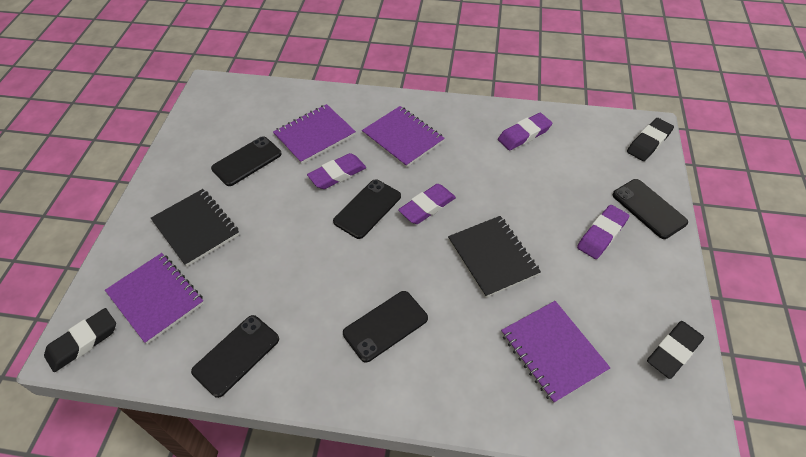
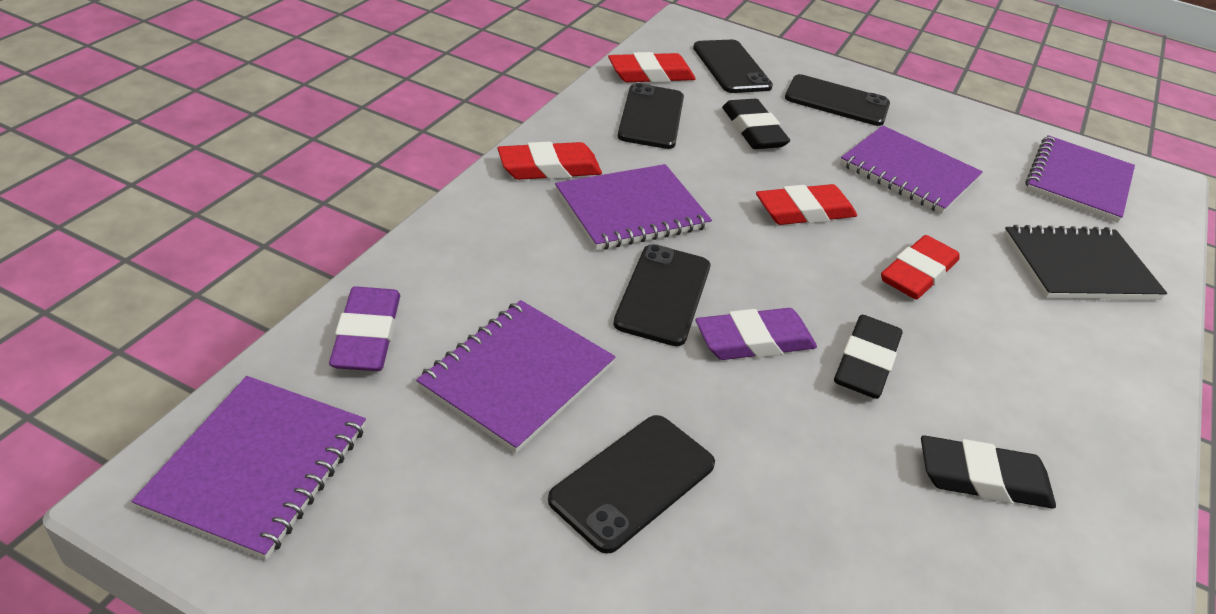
black notebook: 2 -> 1
purple eraser: 4 -> 2
purple notebook: 4 -> 5
red eraser: 0 -> 4

